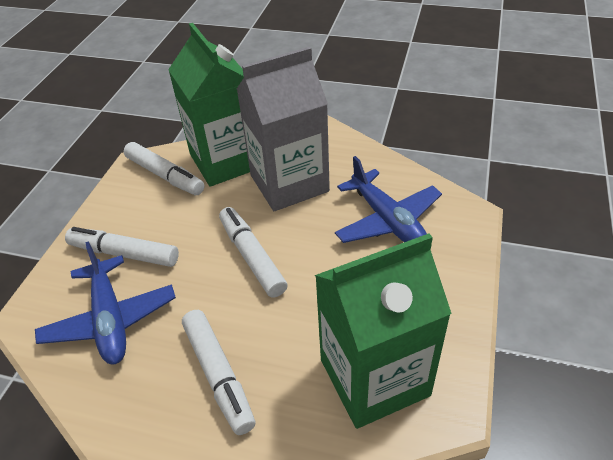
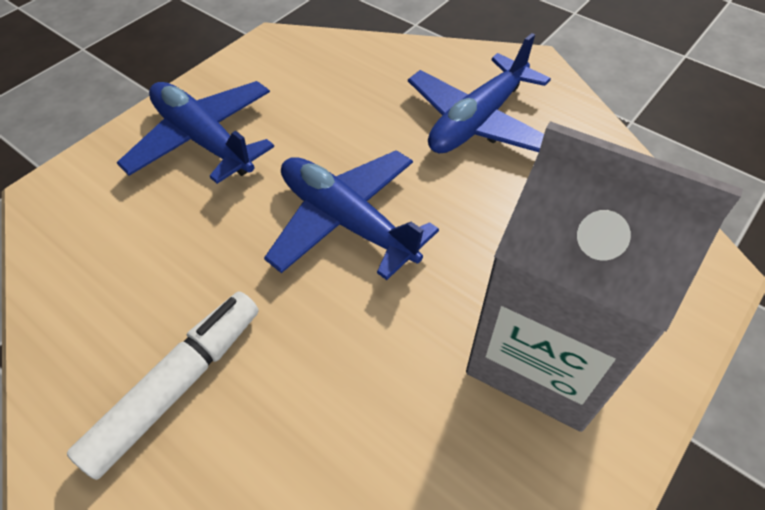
blue plane: 2 -> 3
green carton: 2 -> 0
white marker: 4 -> 1

